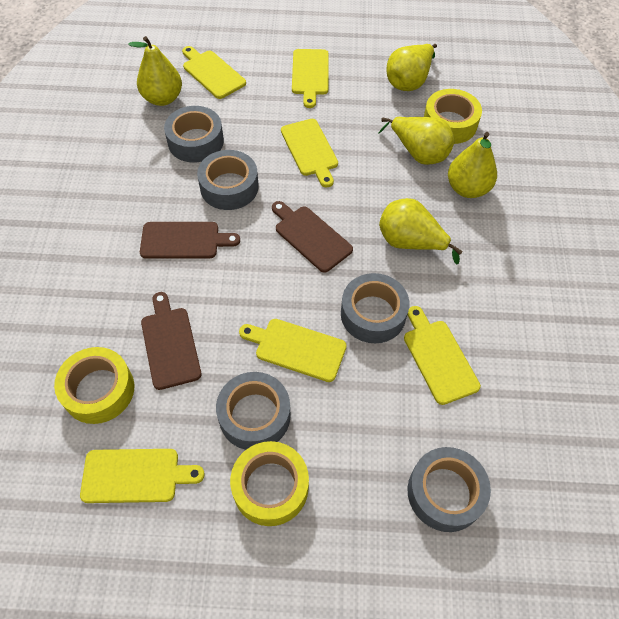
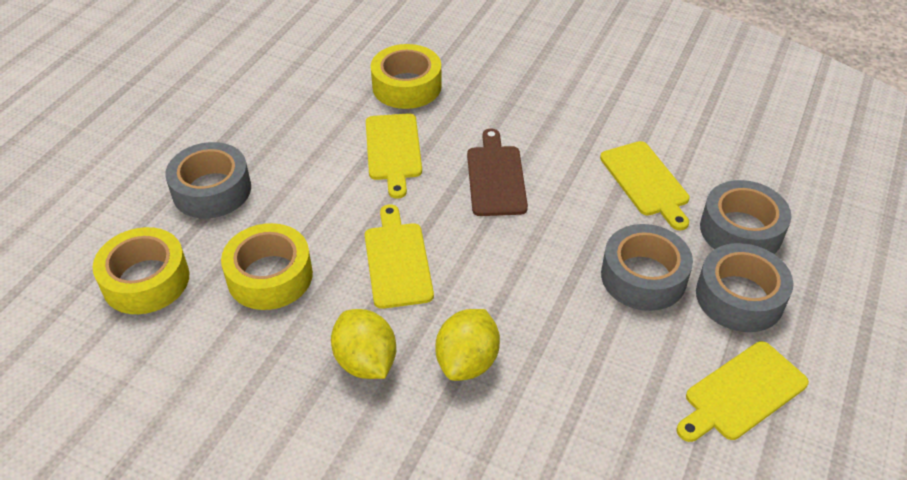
brown cutting board: 3 -> 1
grey tape: 5 -> 4
yellow cutting board: 6 -> 4
yellow lemon: 0 -> 2
yellow pear: 5 -> 0

